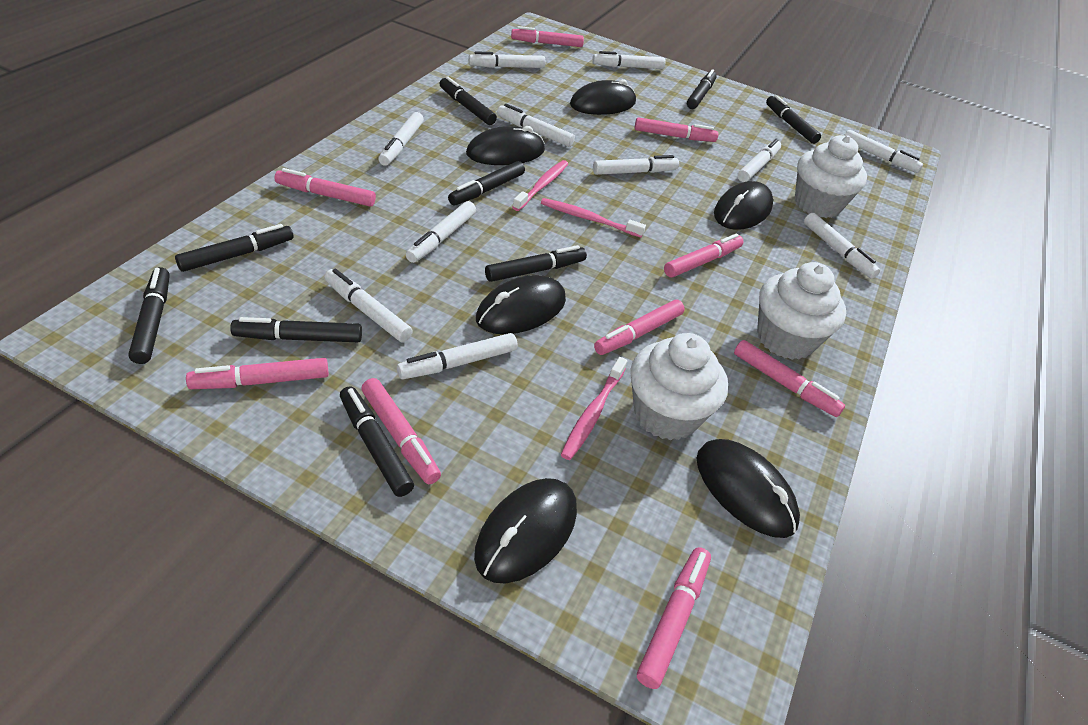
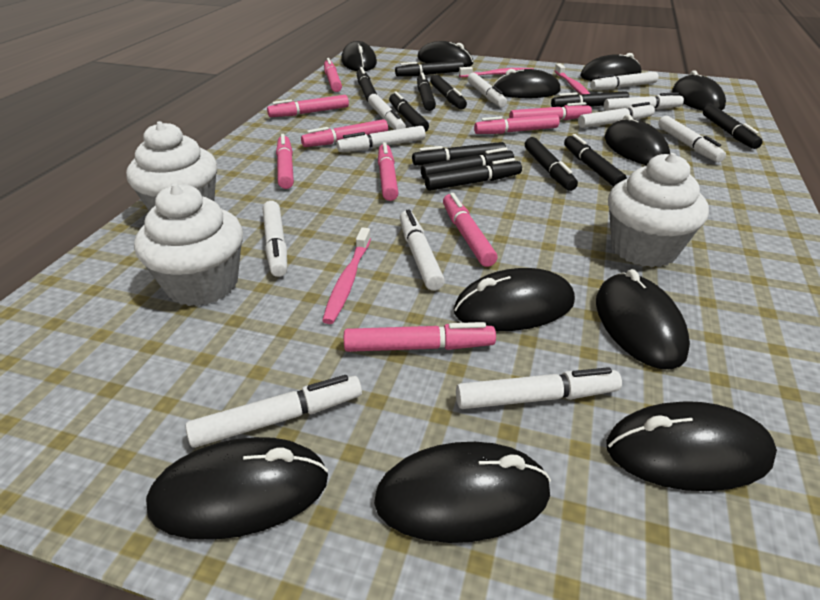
black marker: 9 -> 12
black mouse: 6 -> 11

